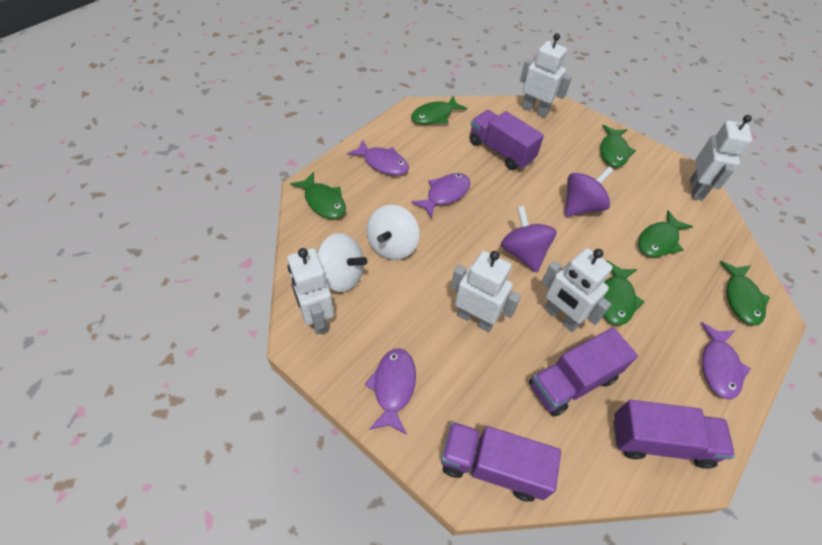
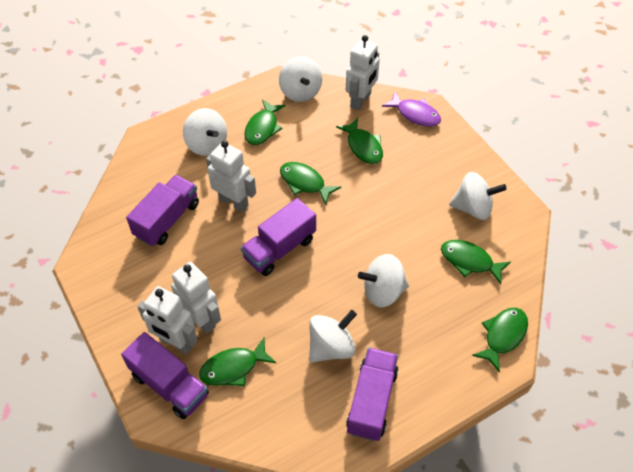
purple fish: 4 -> 1
purple spinning top: 2 -> 0
white robot: 5 -> 4
white spinning top: 2 -> 5

